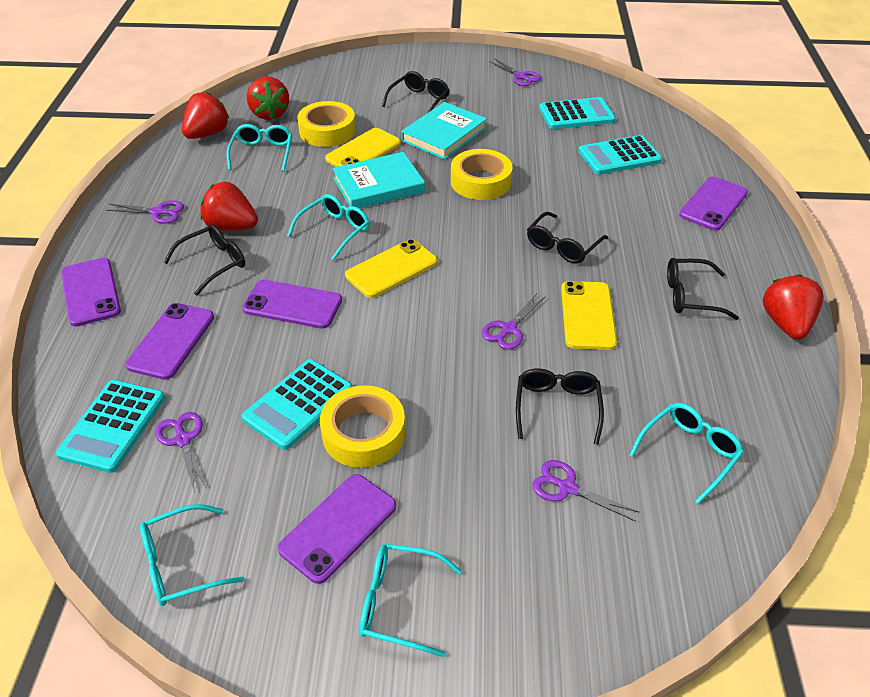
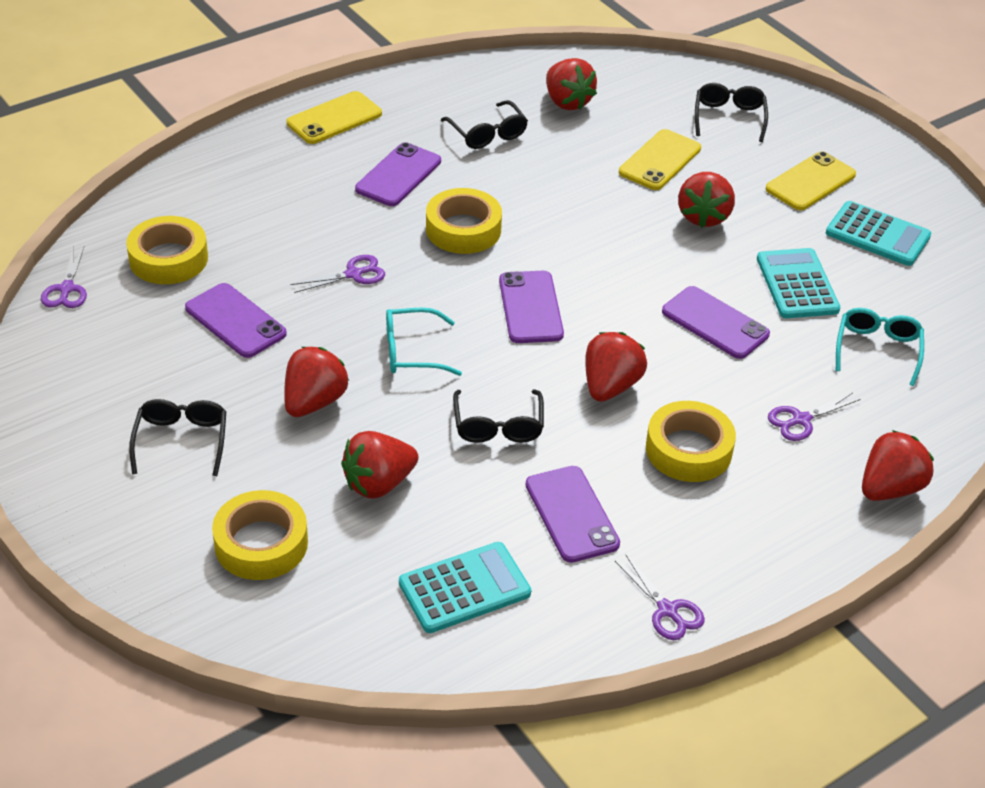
black glasses: 5 -> 4
purple scissors: 5 -> 4
red strawberry: 4 -> 6
turquoise book: 2 -> 0
turquoise calculator: 4 -> 3
turquoise glasses: 5 -> 2
yellow tape: 3 -> 4

